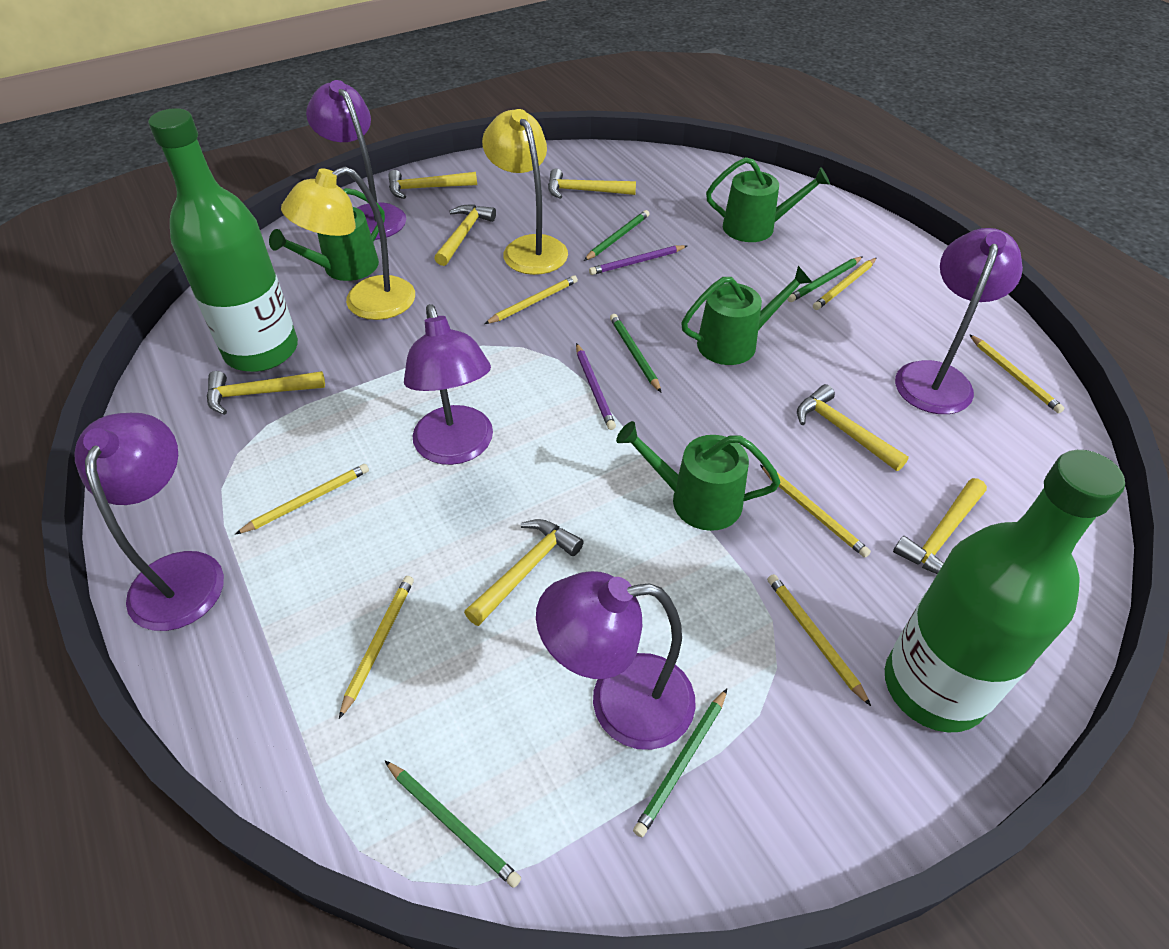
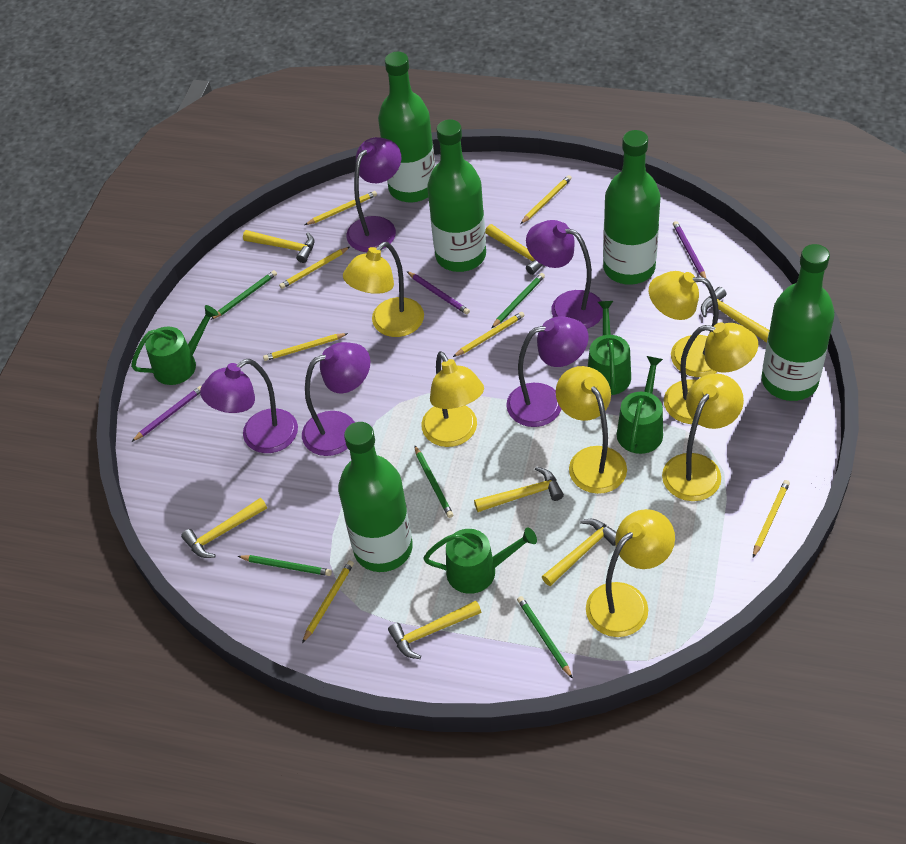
green bottle: 2 -> 5
purple pencil: 2 -> 3
yellow lamp: 2 -> 7

